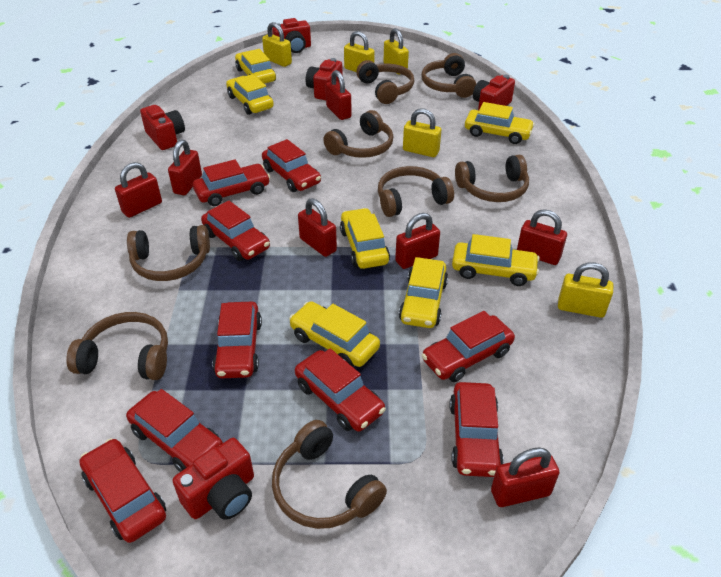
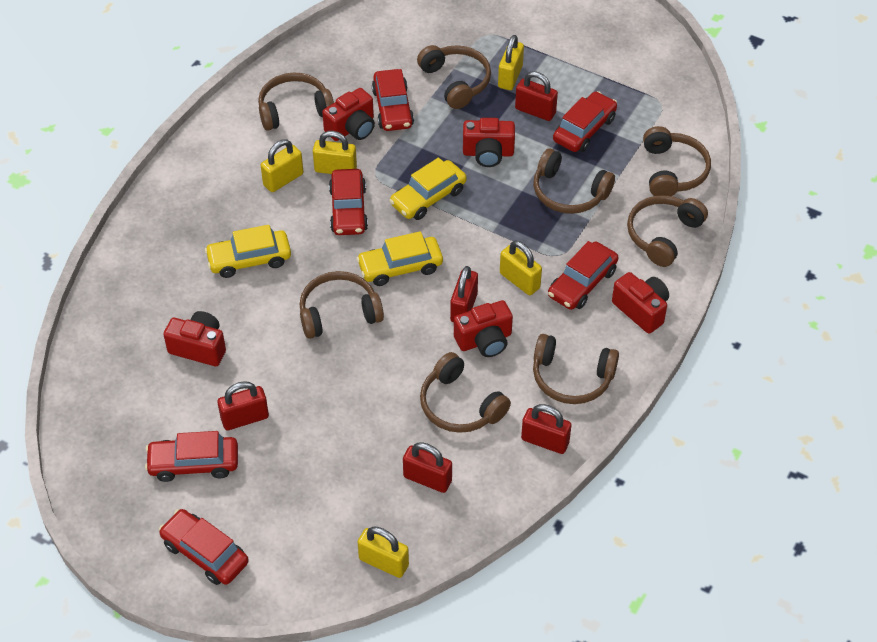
red car: 9 -> 6
red padlock: 7 -> 5
yellow car: 7 -> 3

